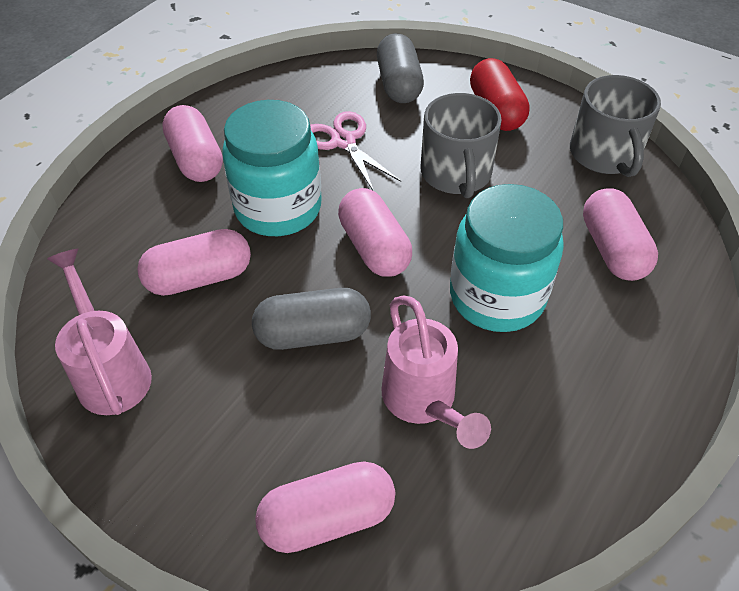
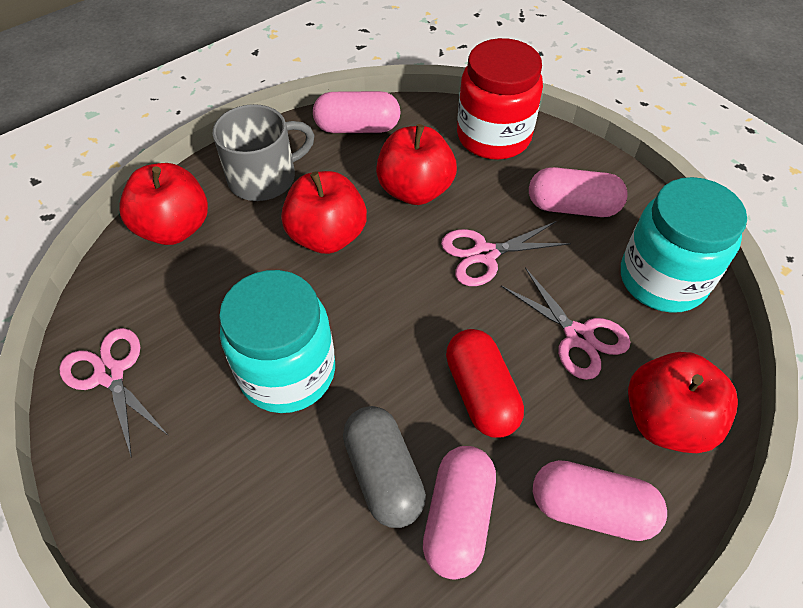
grey capsule: 2 -> 1
grey mug: 2 -> 1
pink capsule: 5 -> 4
pink scissors: 1 -> 3
pink watering can: 2 -> 0
red apple: 0 -> 4
red jar: 0 -> 1

